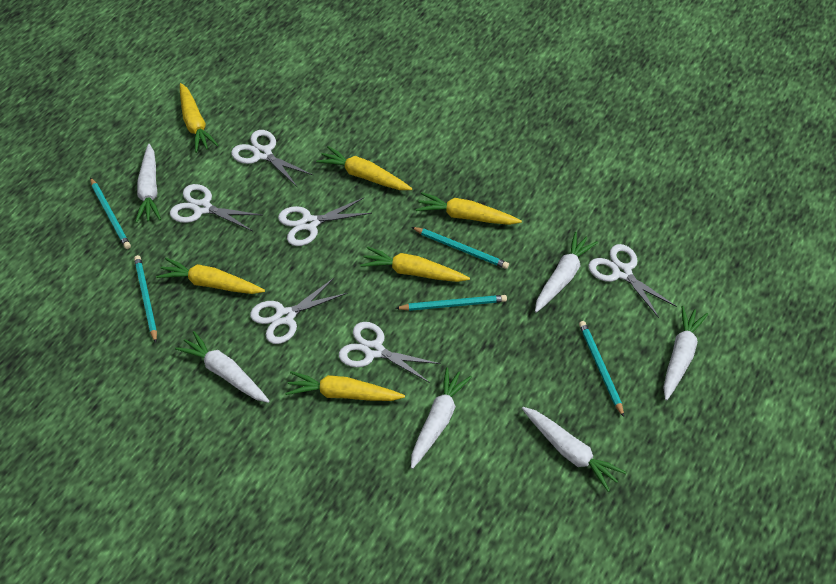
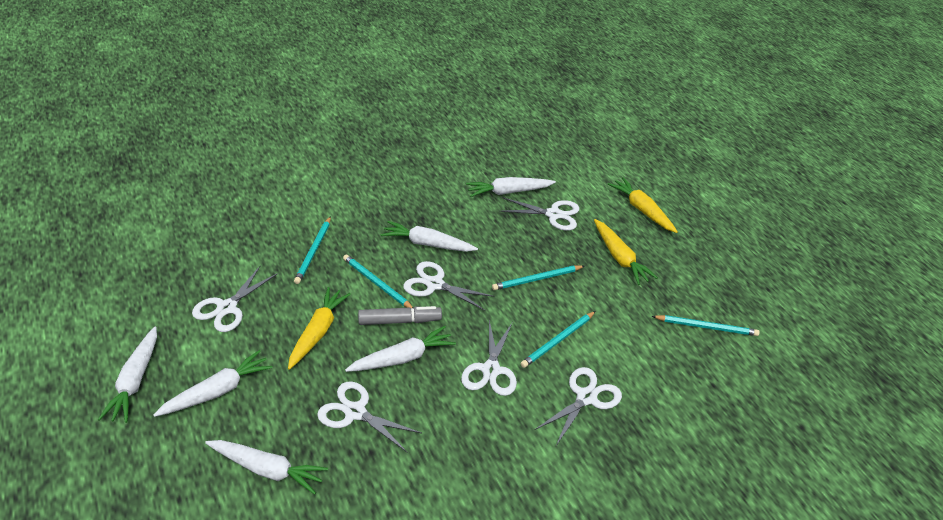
grey marker: 0 -> 1
yellow carrot: 6 -> 3

